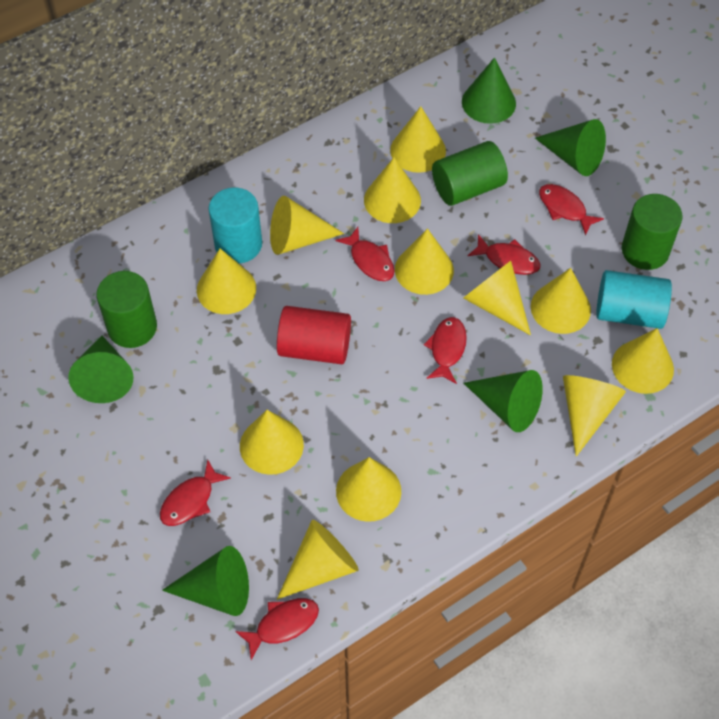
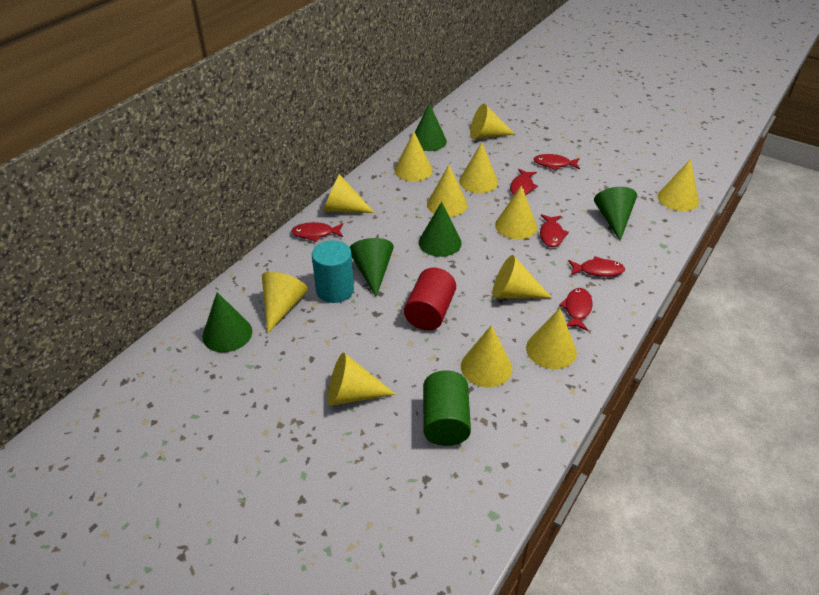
green cylinder: 3 -> 1
turquoise cylinder: 2 -> 1

